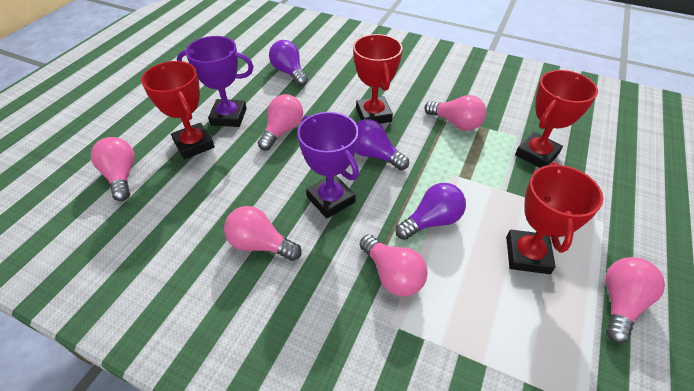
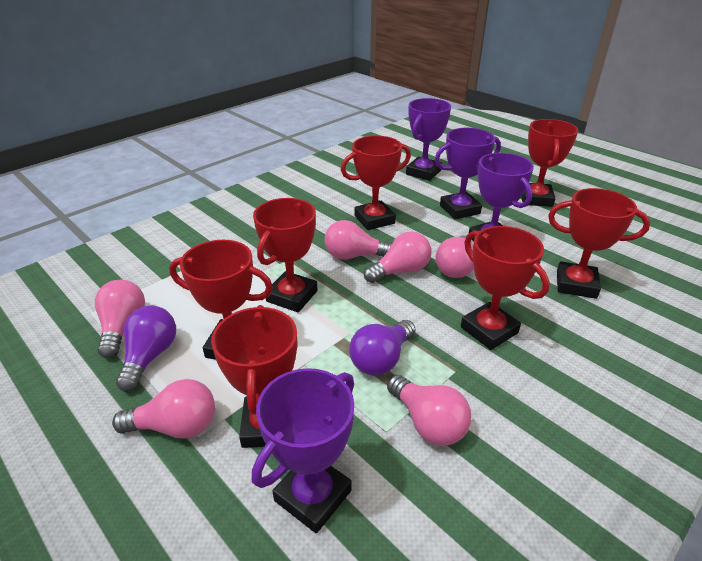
purple light bulb: 3 -> 2
purple trophy: 2 -> 4
red trophy: 4 -> 7

